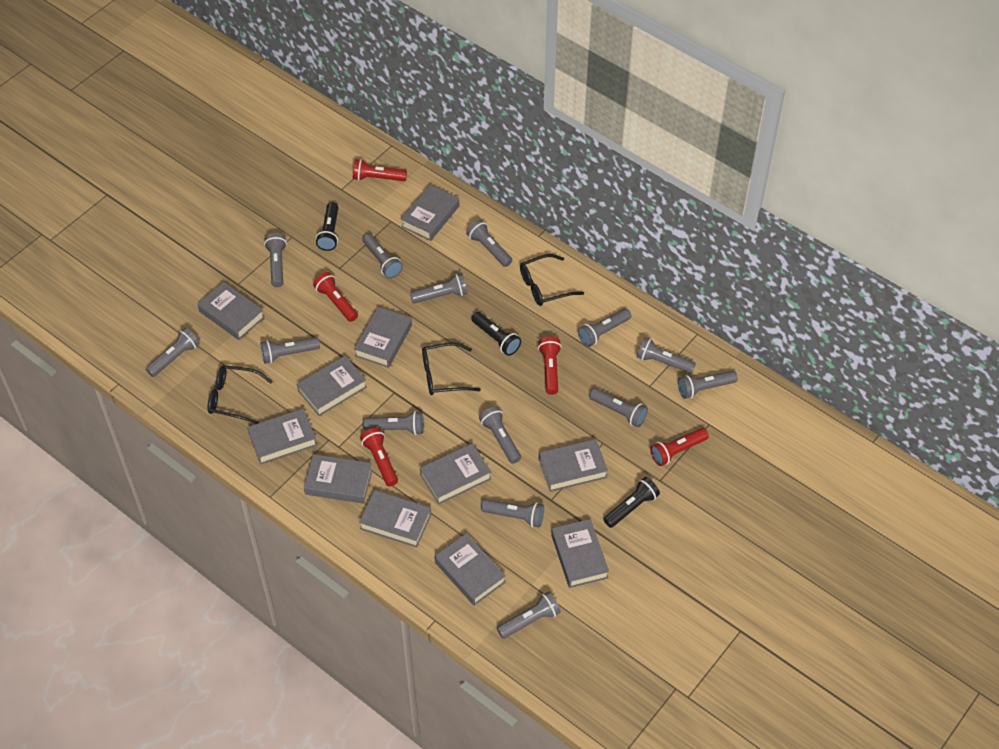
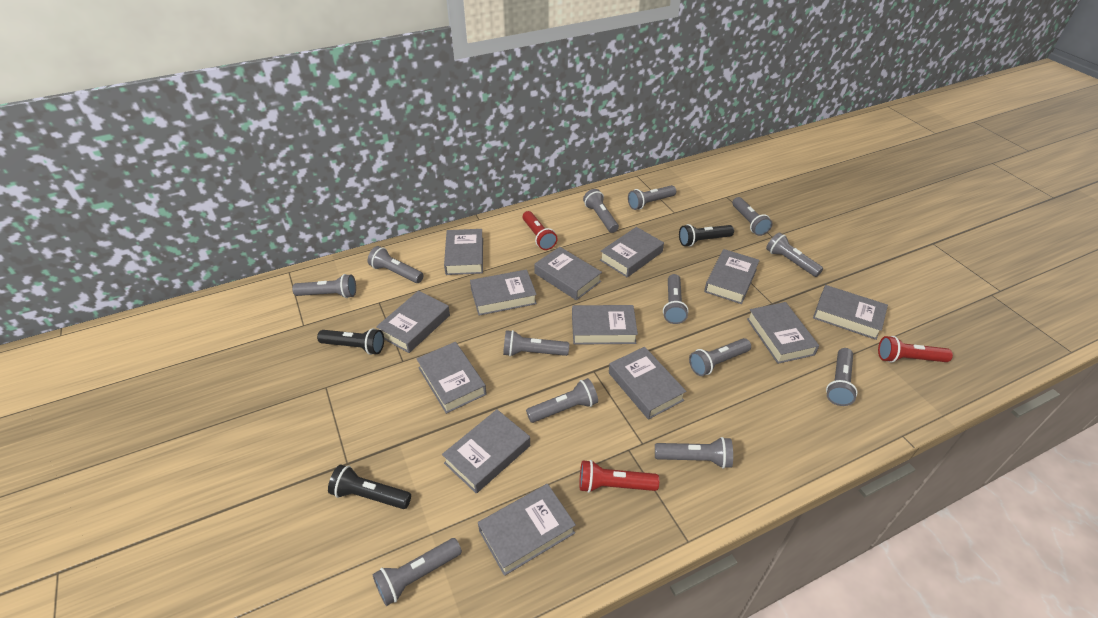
black glasses: 3 -> 0
grey book: 11 -> 13
grey flashlight: 14 -> 13
red flashlight: 5 -> 3

